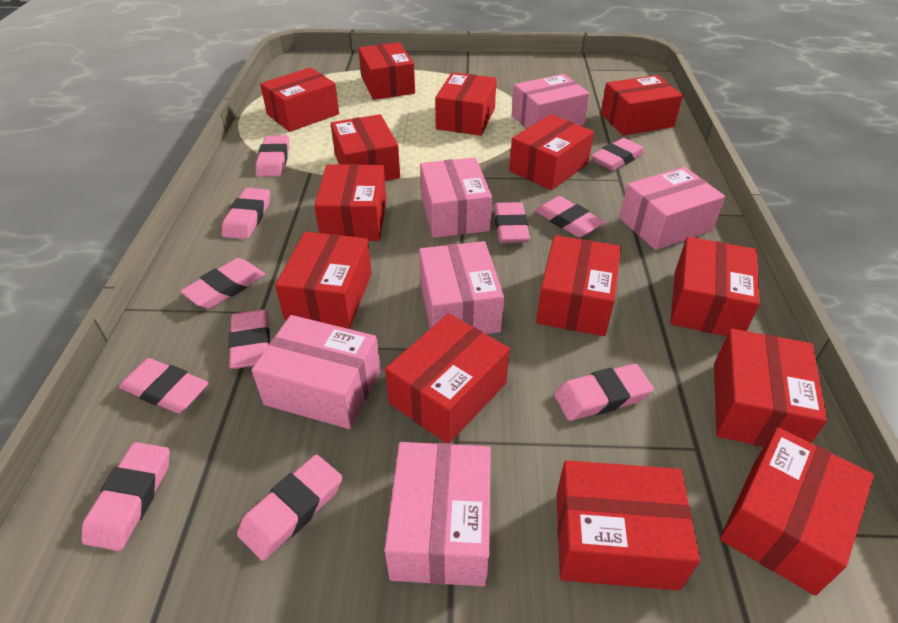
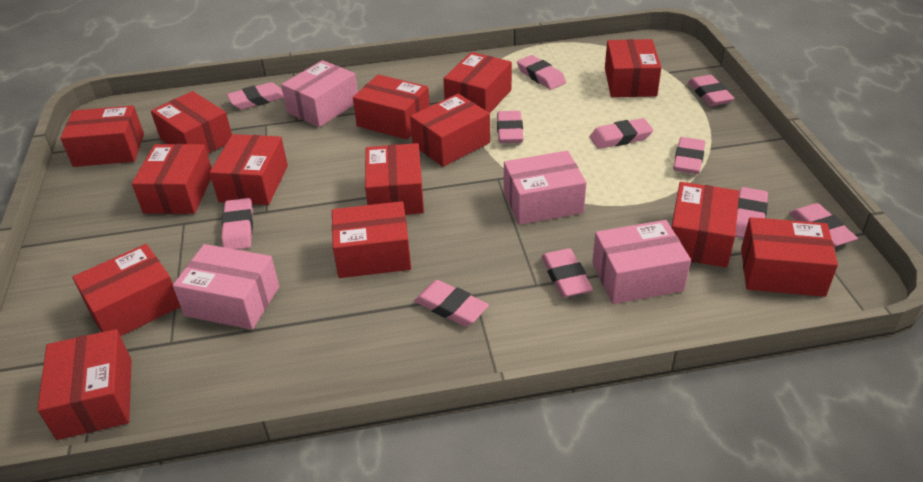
pink box: 6 -> 4

